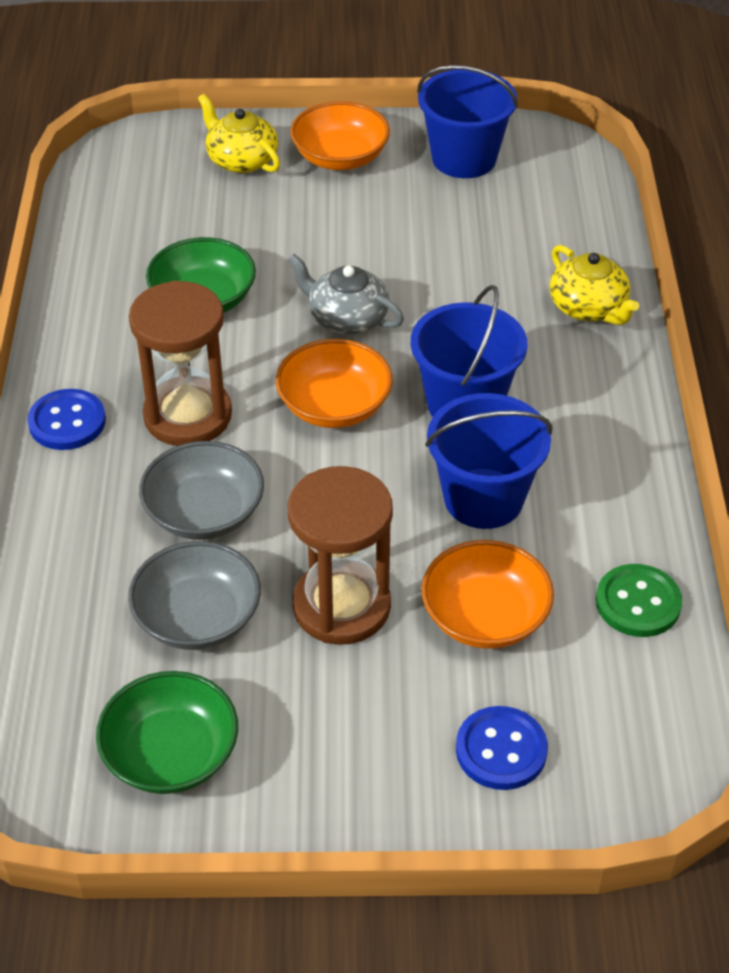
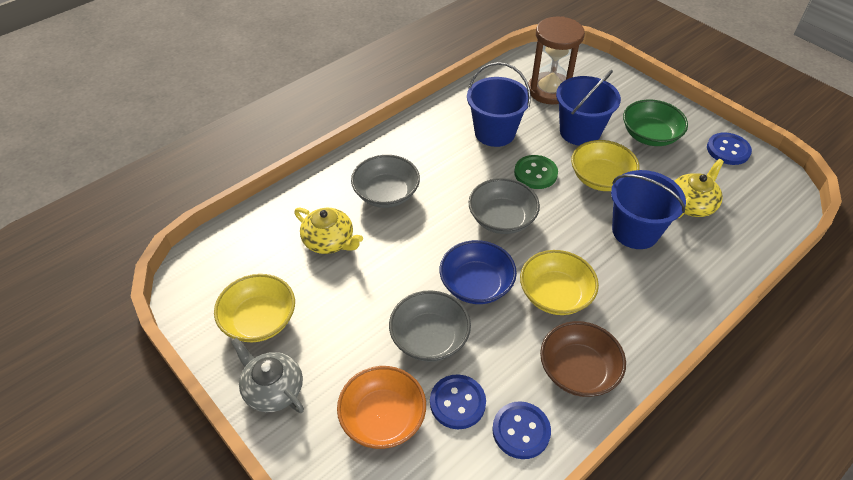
blue bowl: 0 -> 1
blue button: 2 -> 3
brown bowl: 0 -> 1
brown hourglass: 2 -> 1
green bowl: 2 -> 1
grey bowl: 2 -> 3
orange bowl: 3 -> 1
yellow bowl: 0 -> 3

